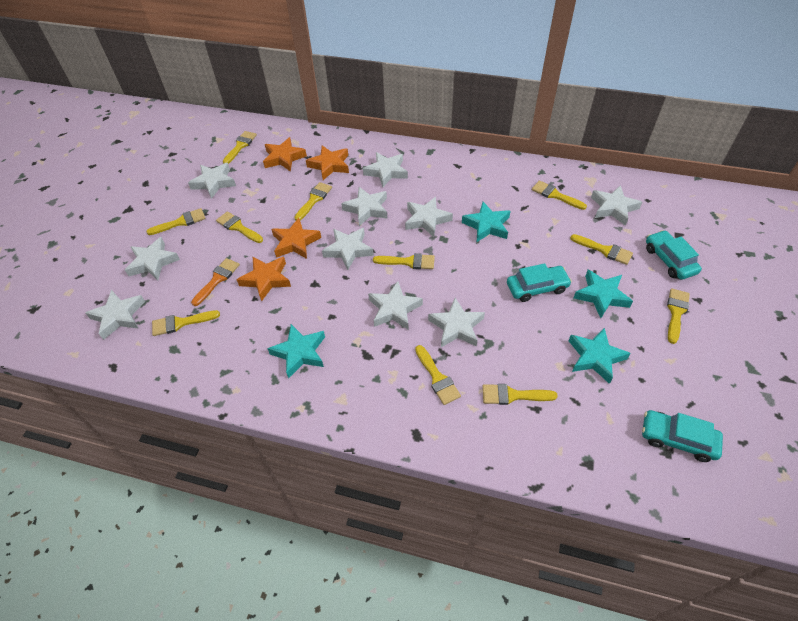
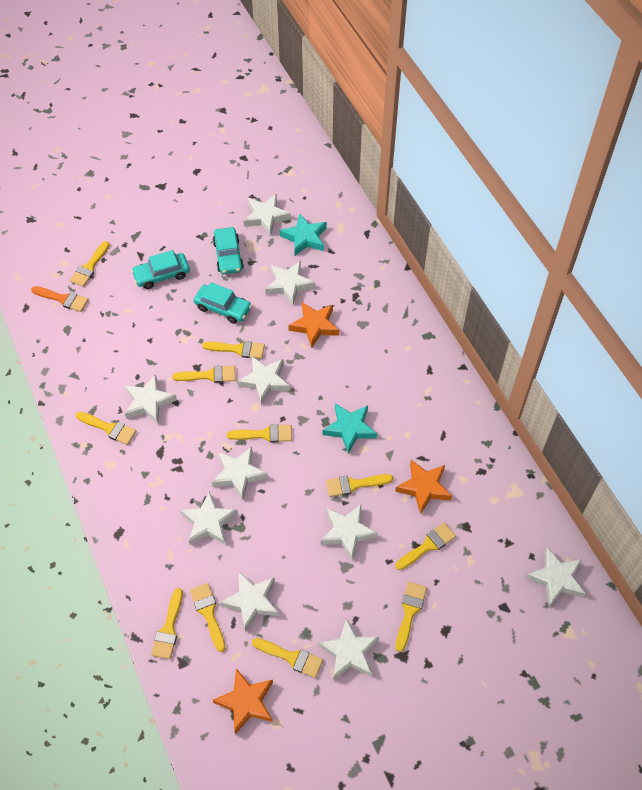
orange star: 4 -> 3
turquoise star: 4 -> 2

